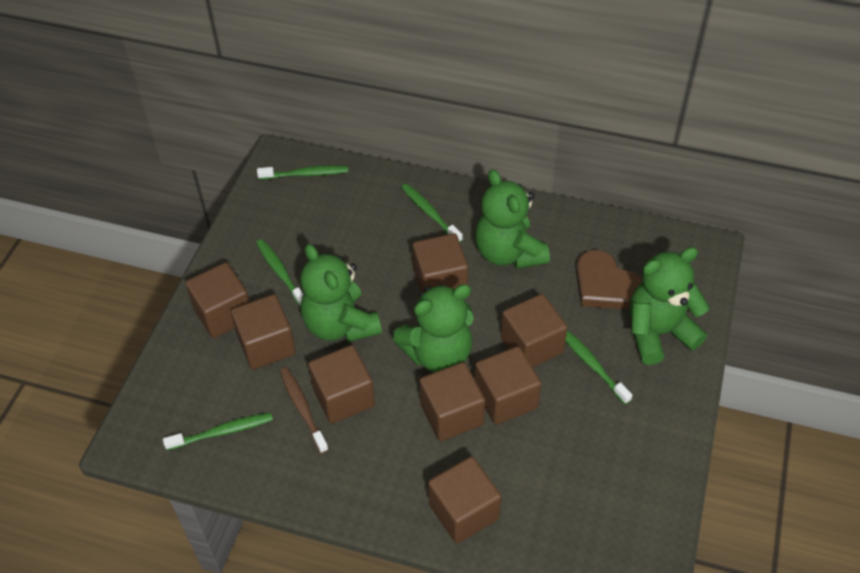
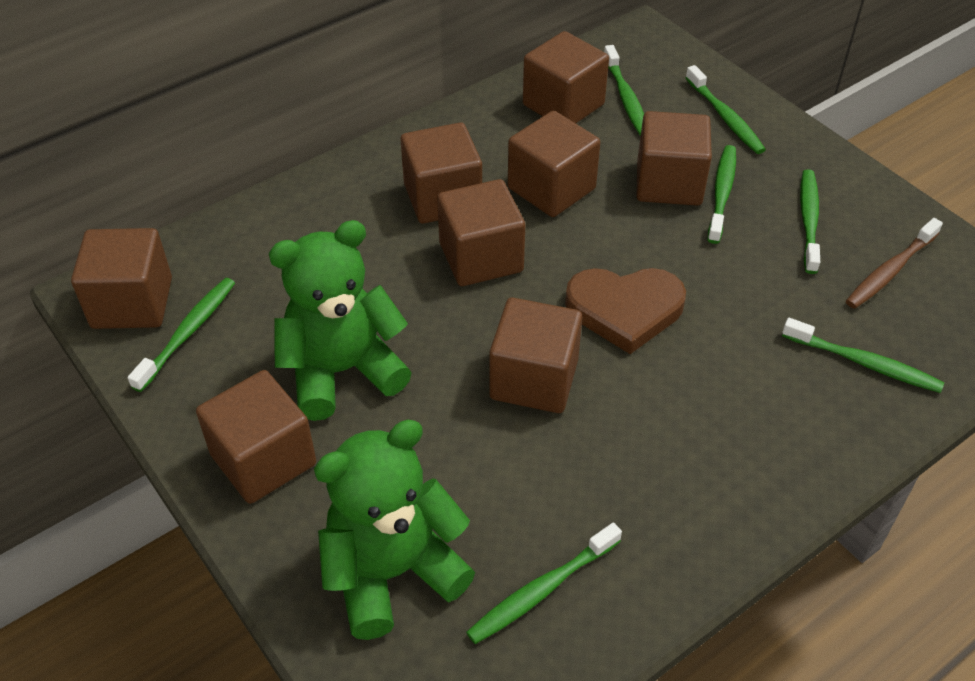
green teddy bear: 4 -> 2
green toothbrush: 5 -> 7

